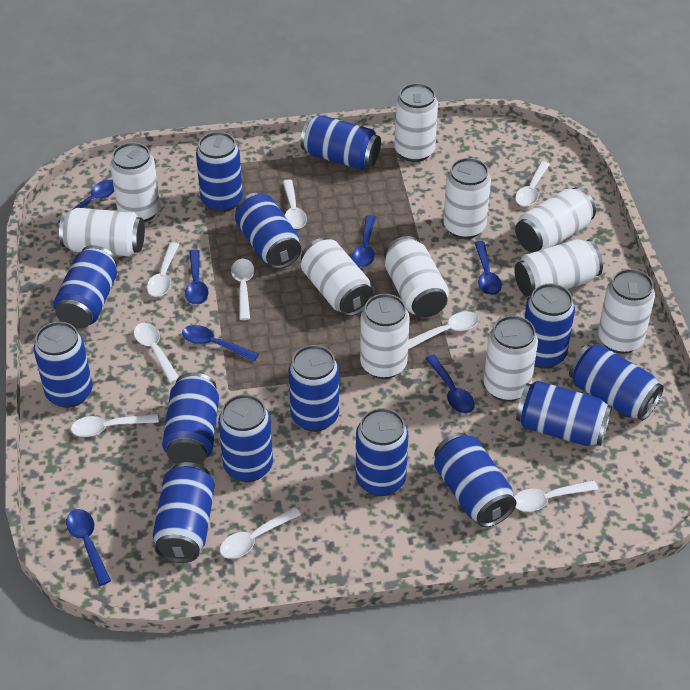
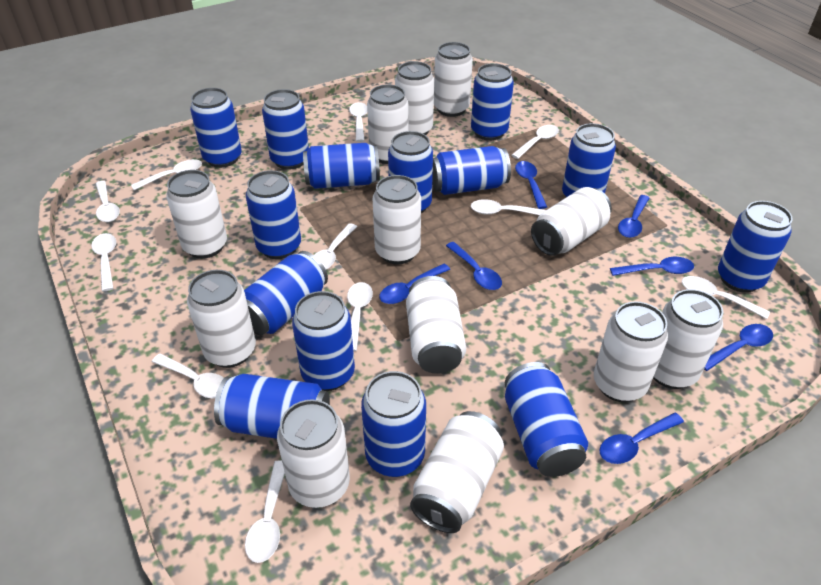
white can: 11 -> 12
white spoon: 9 -> 11

